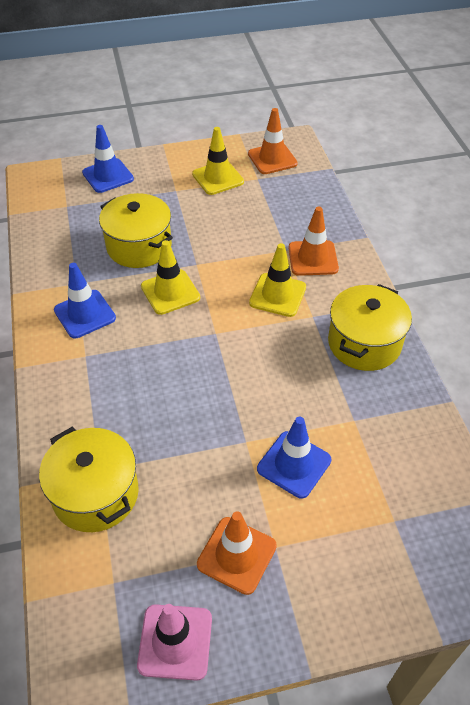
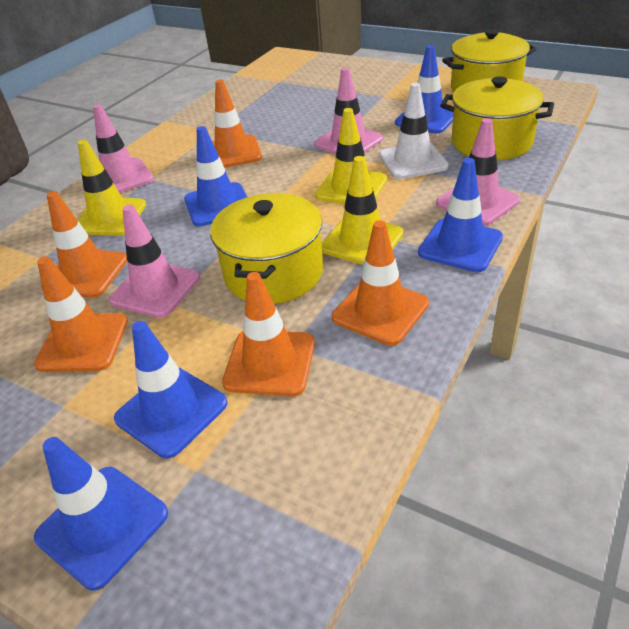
blue traffic cone: 3 -> 5
orange traffic cone: 3 -> 5
pink traffic cone: 1 -> 4
white traffic cone: 0 -> 1

